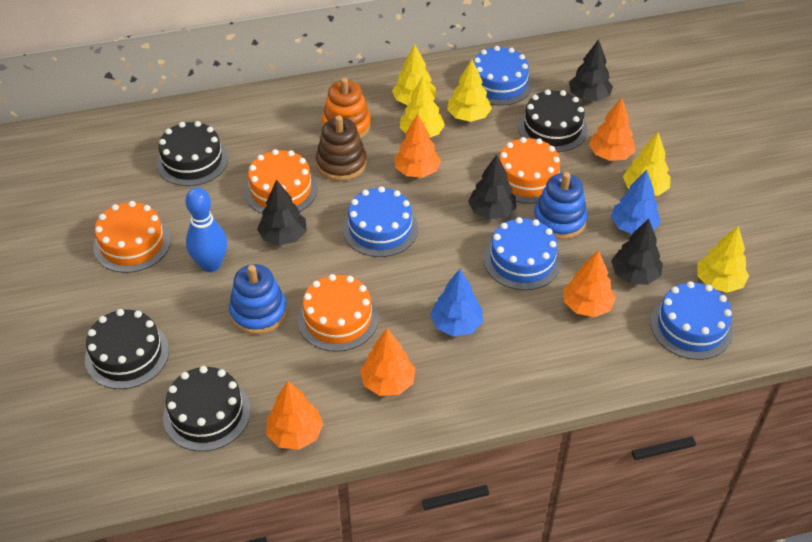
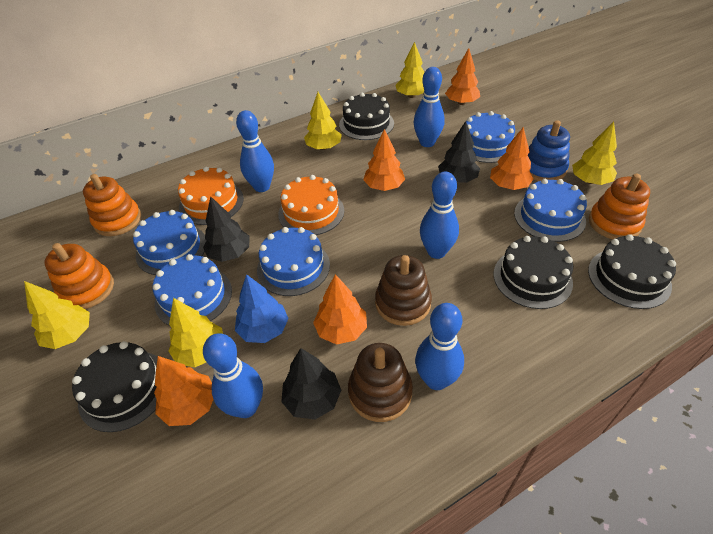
black tree: 4 -> 3
blue bowling pin: 1 -> 5
blue cake: 4 -> 5
blue stacking toy: 2 -> 1
blue tree: 2 -> 1
brown stacking toy: 1 -> 2
orange cake: 4 -> 2
orange stacking toy: 1 -> 3

